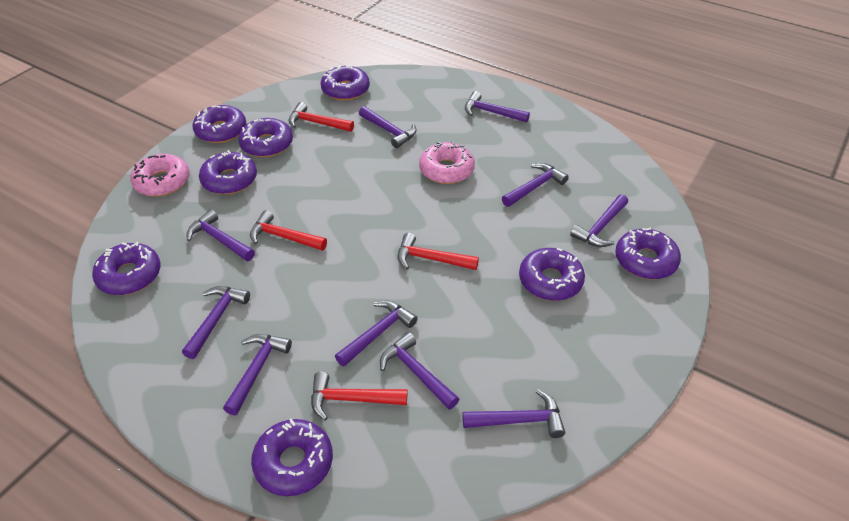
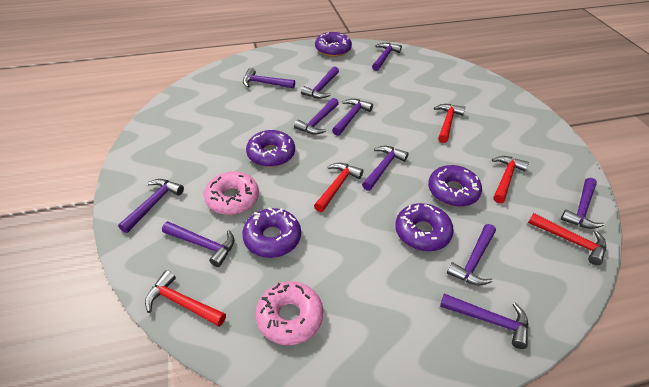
purple donut: 8 -> 5
purple hammer: 10 -> 11
red hammer: 4 -> 5

